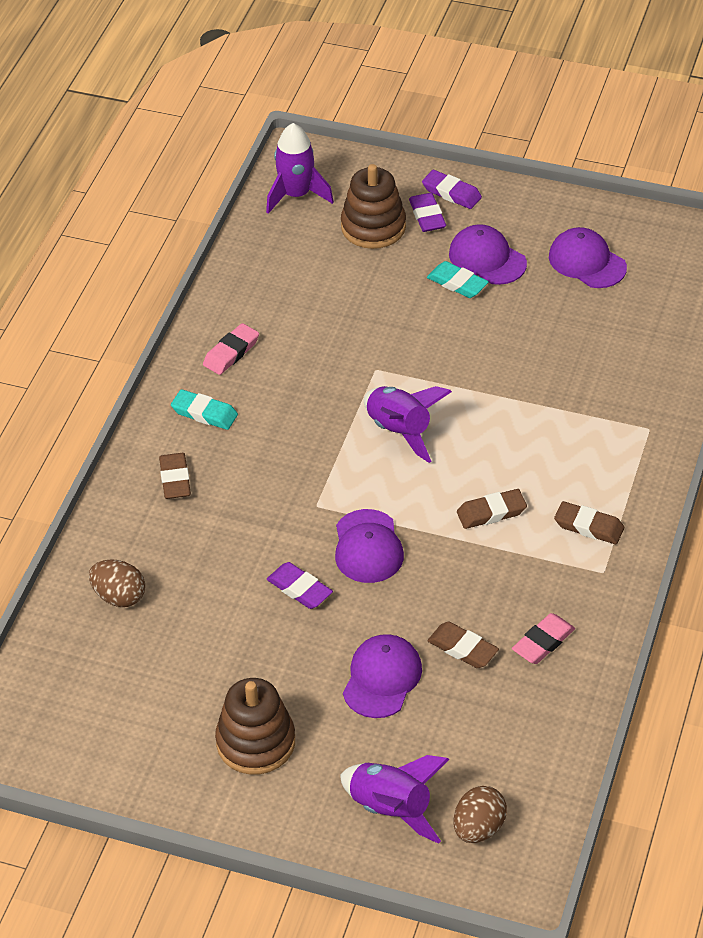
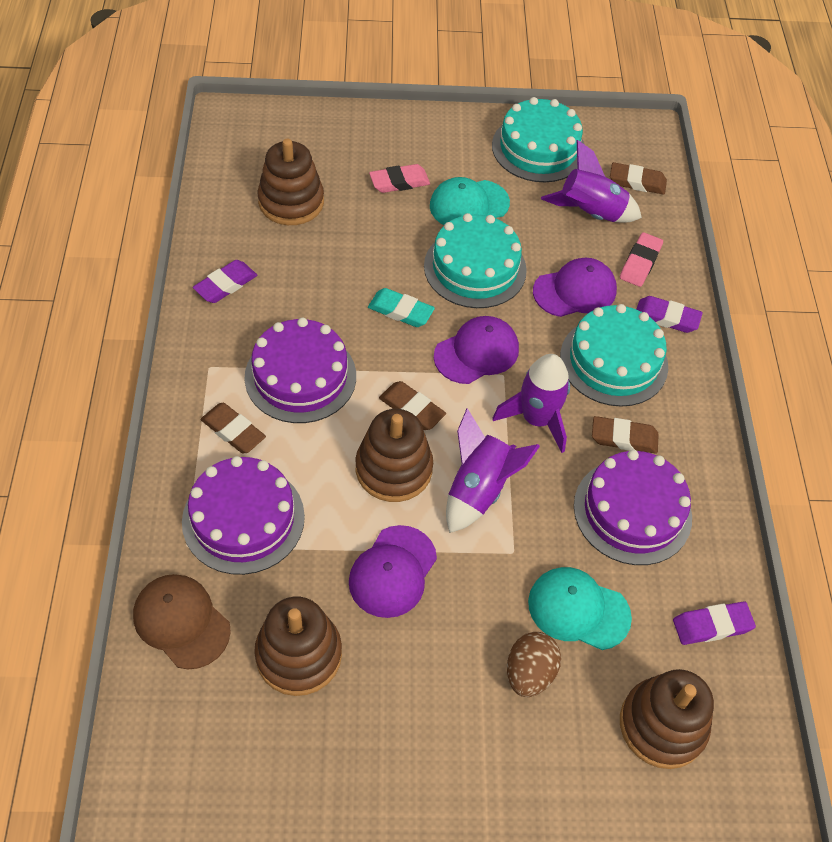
brown cap: 0 -> 1
brown egg: 2 -> 1
brown stacking toy: 2 -> 4
purple cake: 0 -> 3
purple cap: 4 -> 3
turquoise cake: 0 -> 3
turquoise cap: 0 -> 2
turquoise eraser: 2 -> 1

